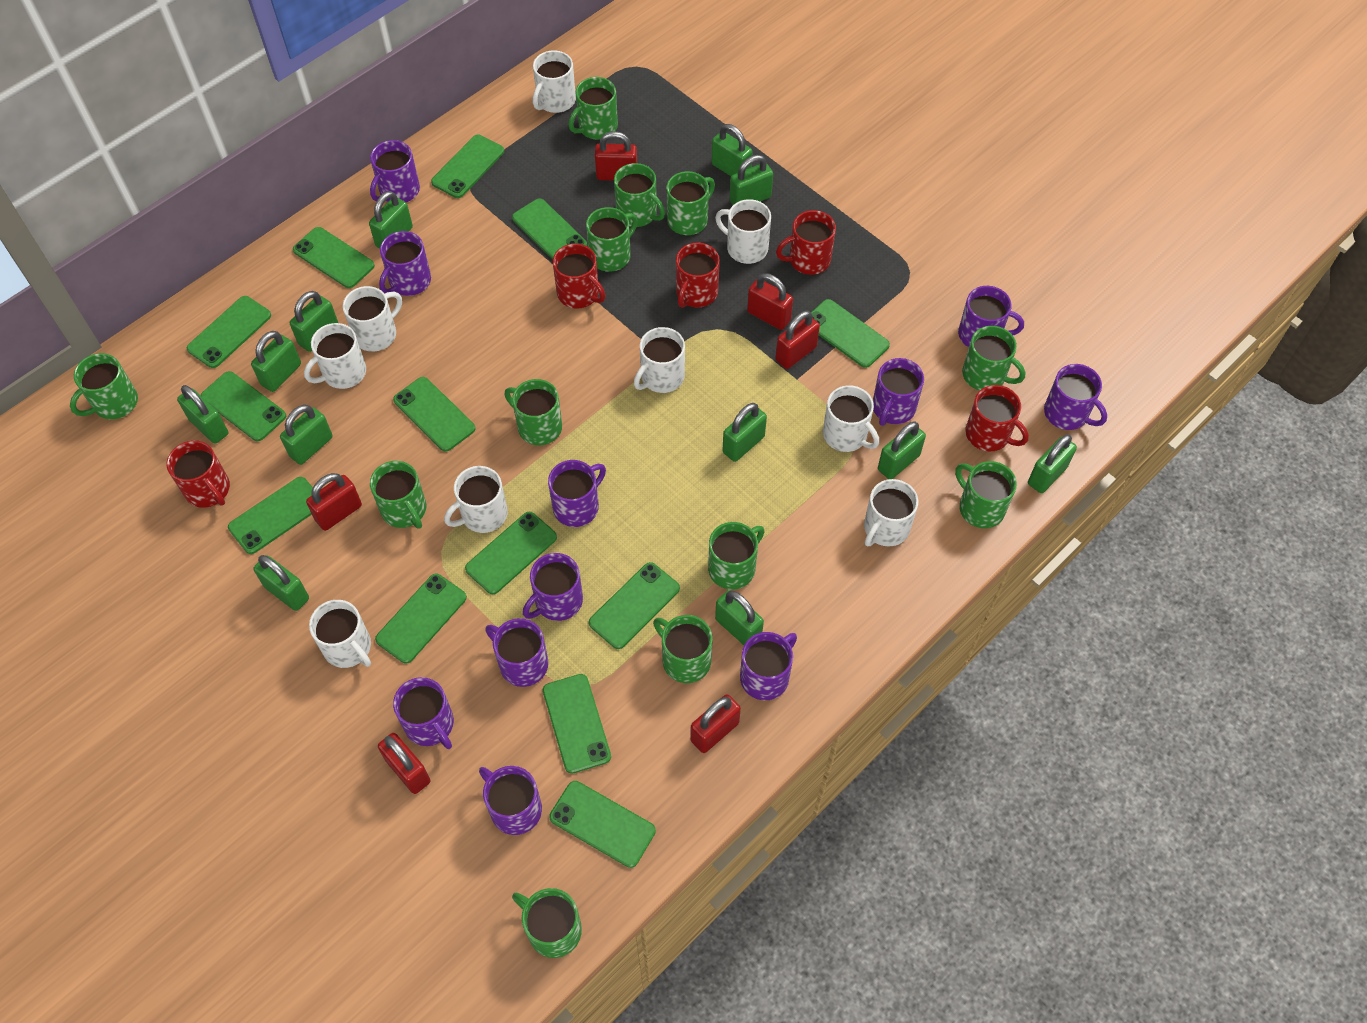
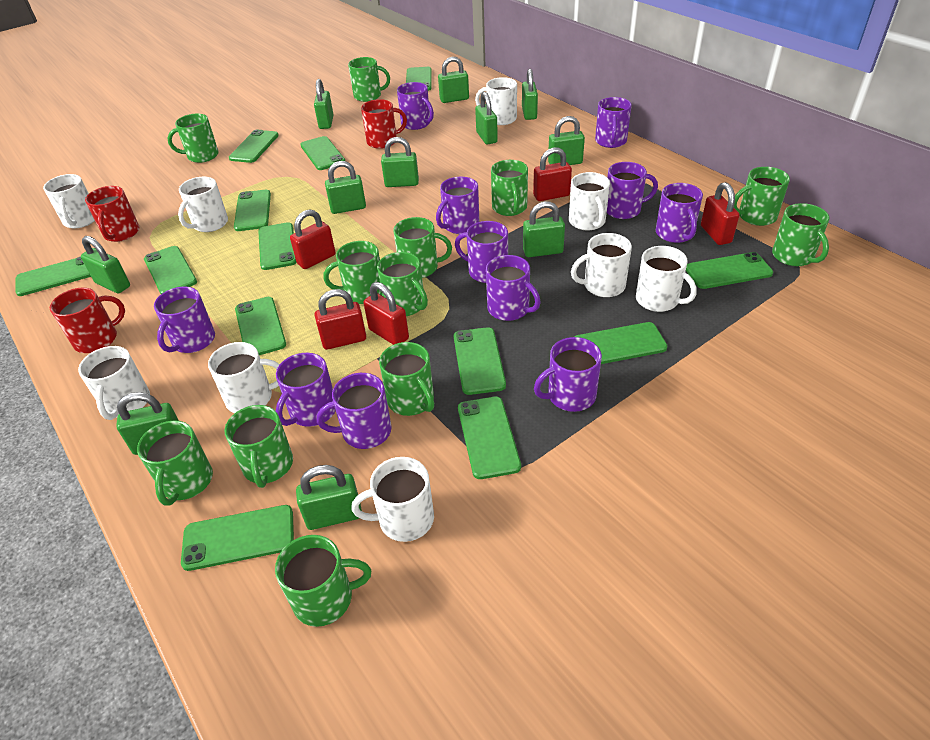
green padlock: 12 -> 11
red mug: 5 -> 3
red padlock: 6 -> 5

